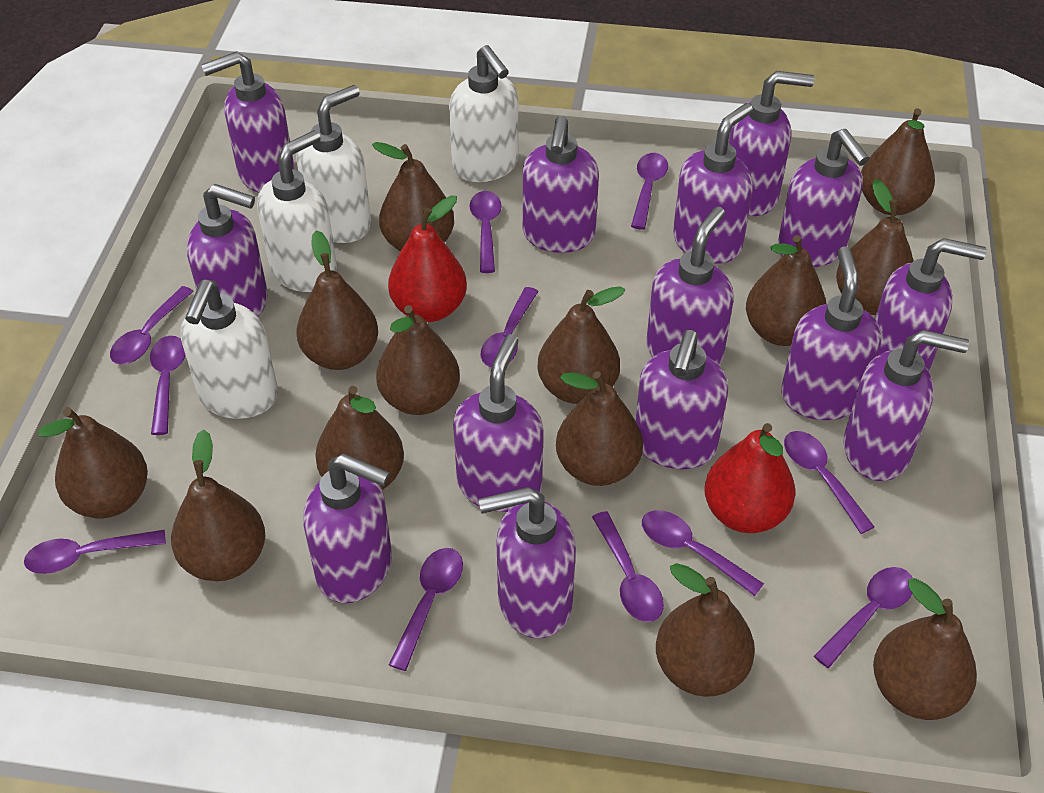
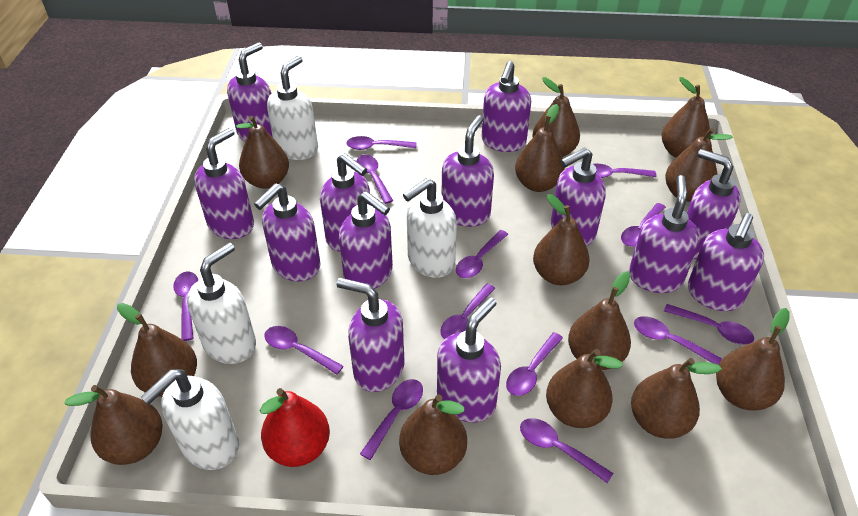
purple soap dispenser: 14 -> 13
purple spoon: 11 -> 13
red pear: 2 -> 1

